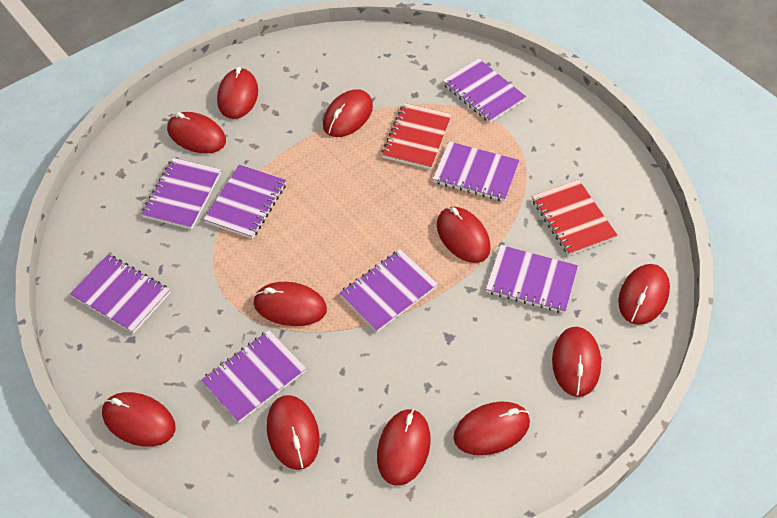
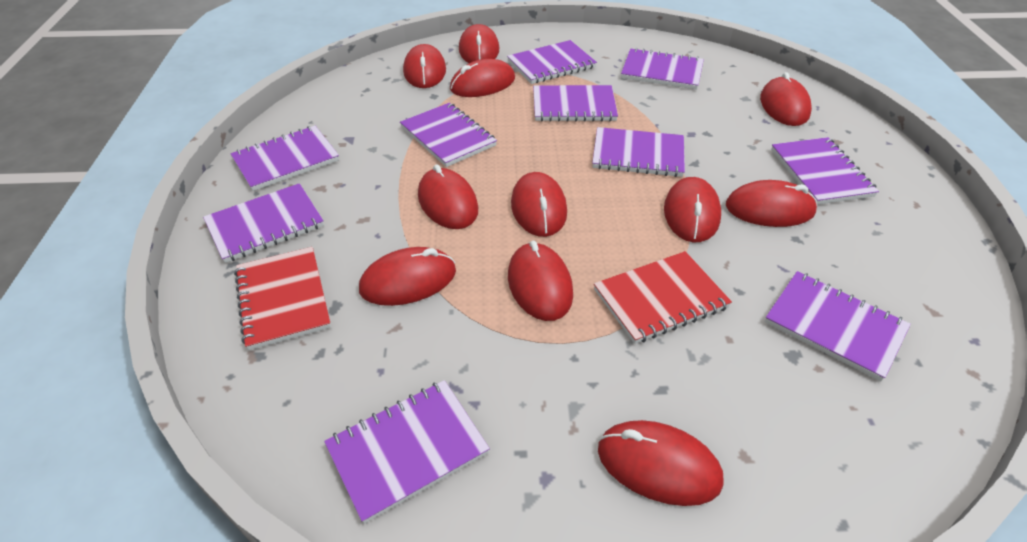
purple notebook: 8 -> 10

